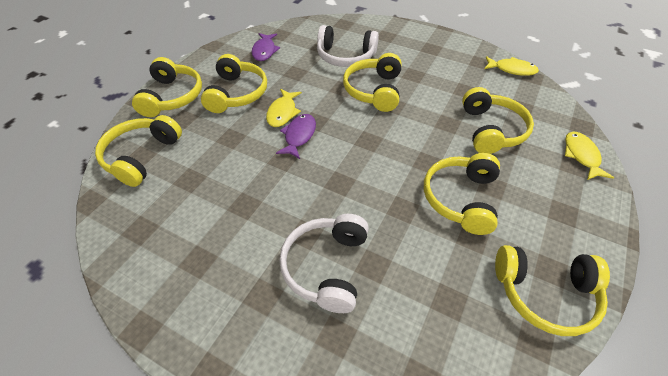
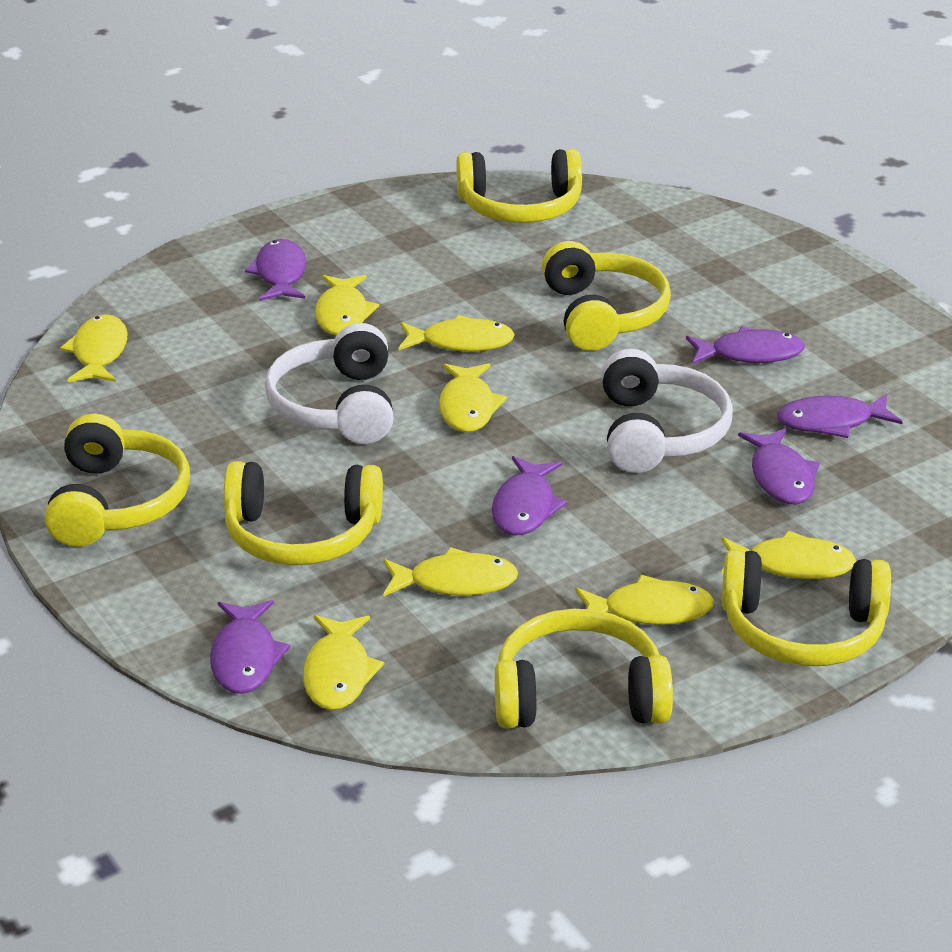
purple fish: 2 -> 6
yellow fish: 3 -> 8
yellow headphones: 7 -> 6

